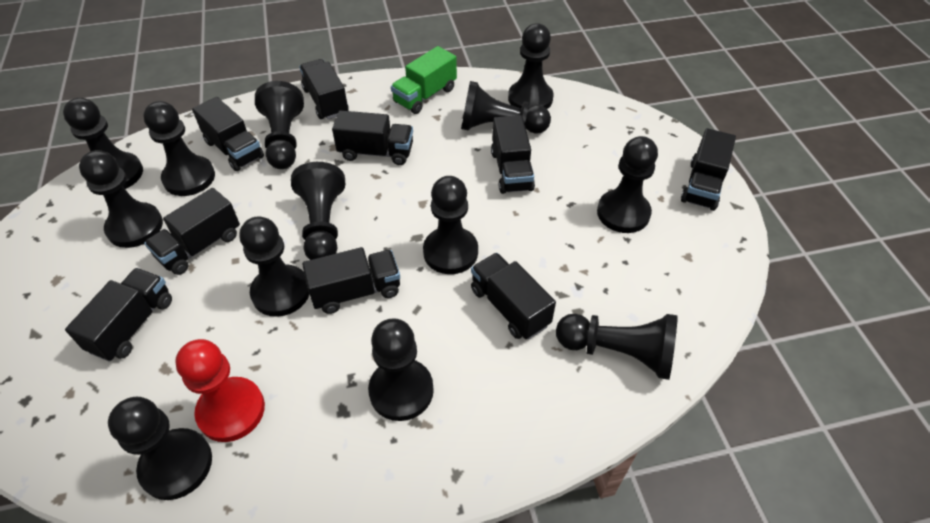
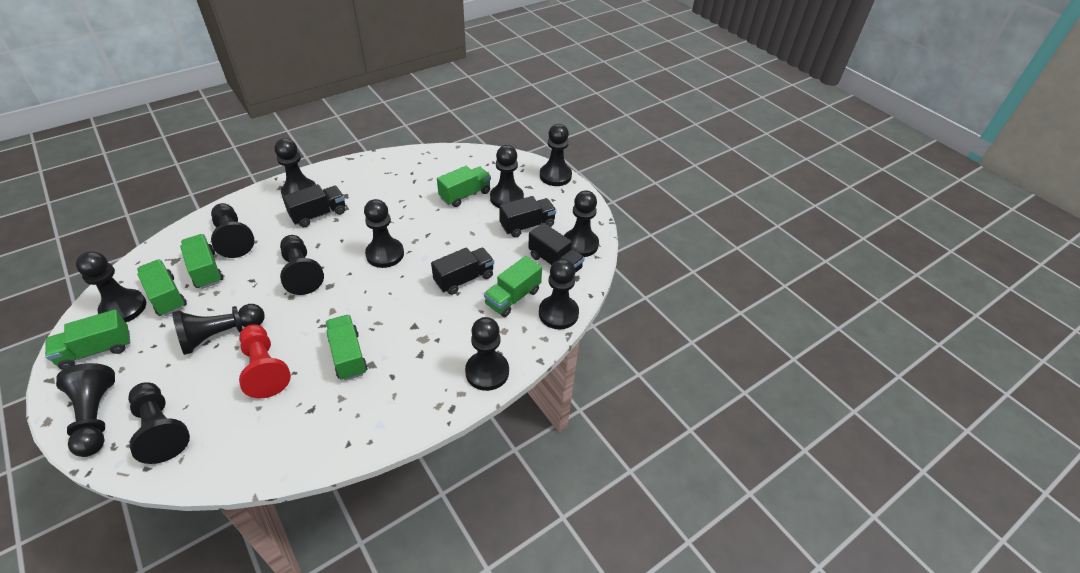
black truck: 9 -> 4
green truck: 1 -> 6

